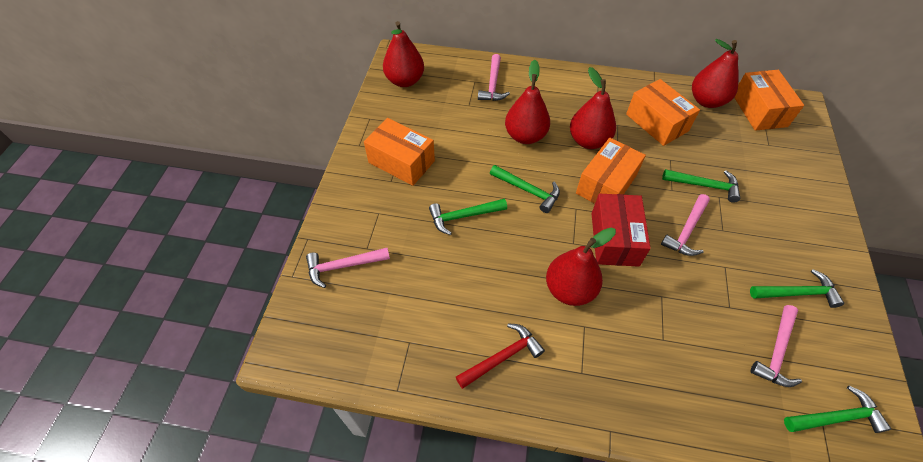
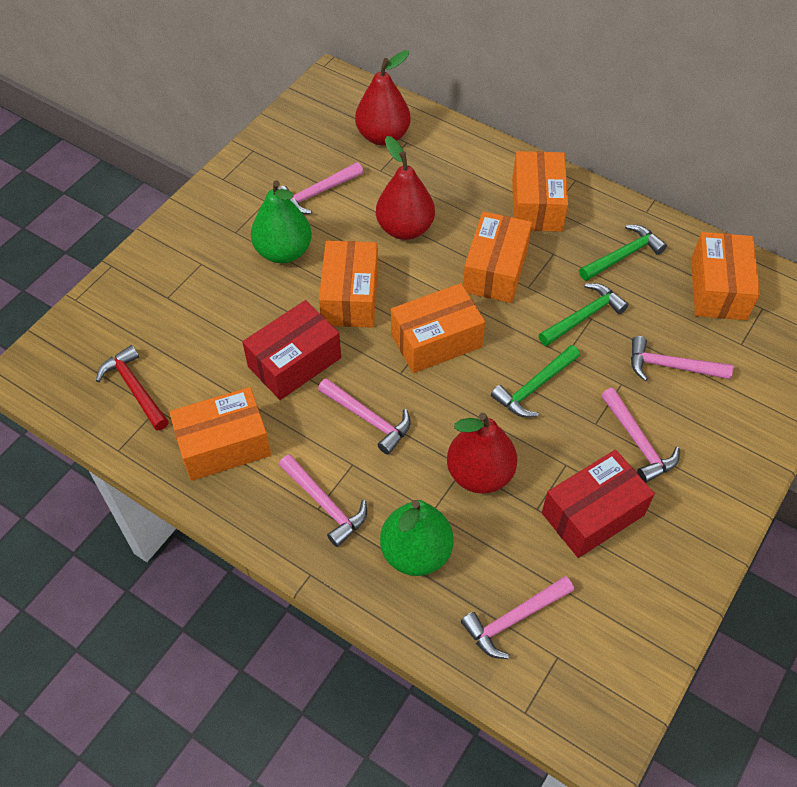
green hammer: 5 -> 3
green pear: 0 -> 2
orange box: 4 -> 6
pink hammer: 4 -> 6
red box: 1 -> 2
red pear: 5 -> 3

